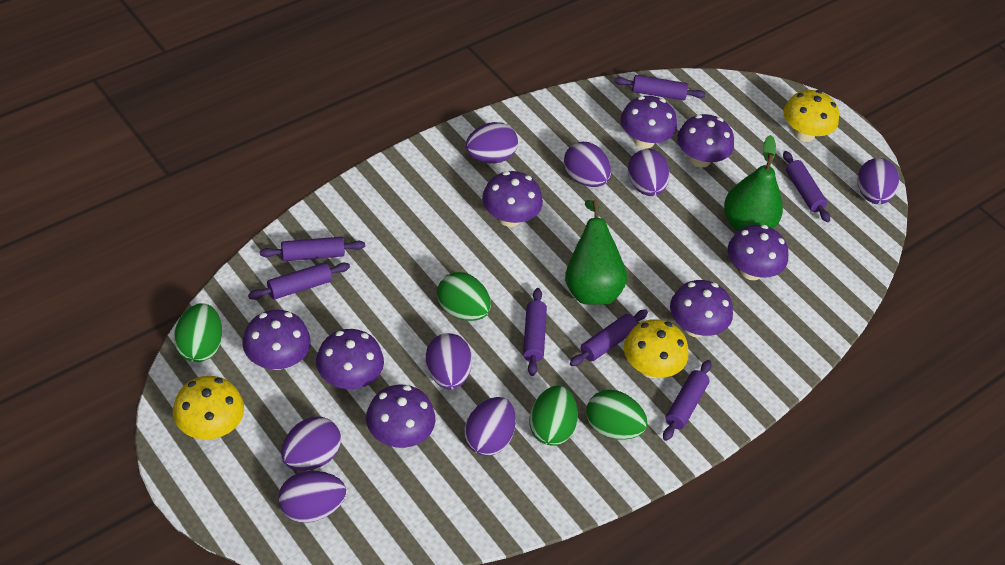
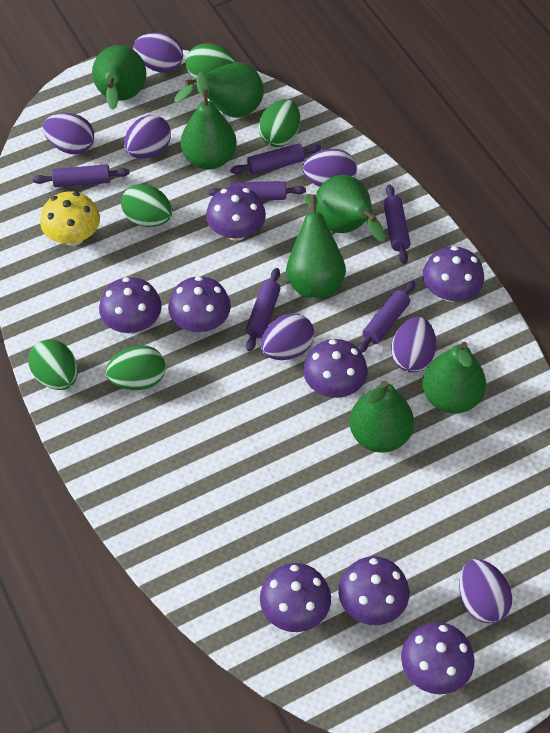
green egg: 4 -> 5
green pear: 2 -> 7
purple egg: 8 -> 7
purple rolling pin: 7 -> 6
yellow mushroom: 3 -> 1

